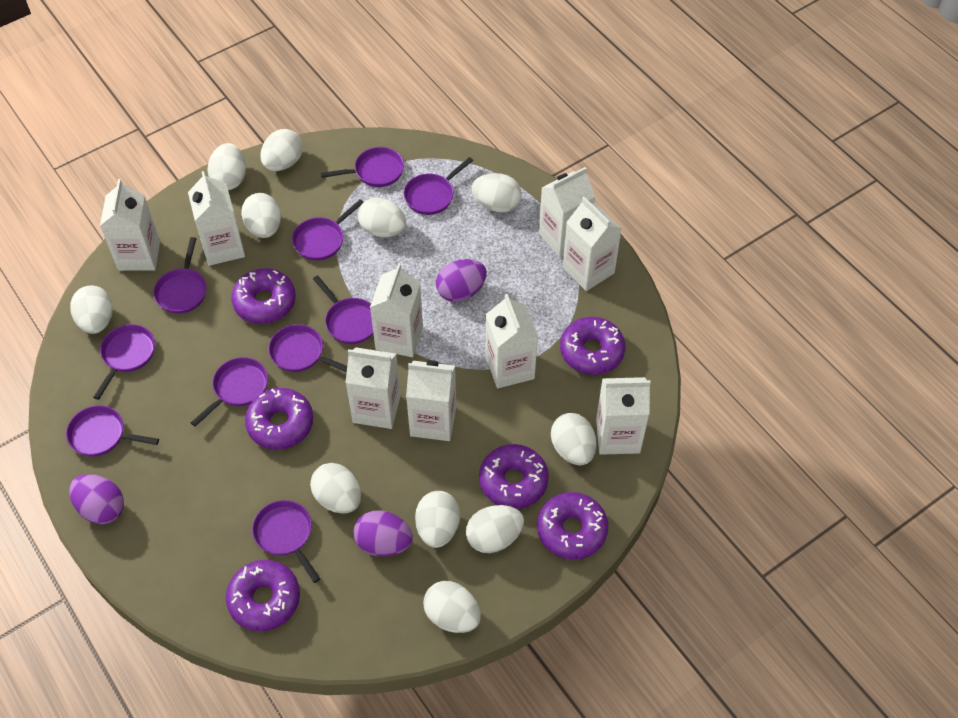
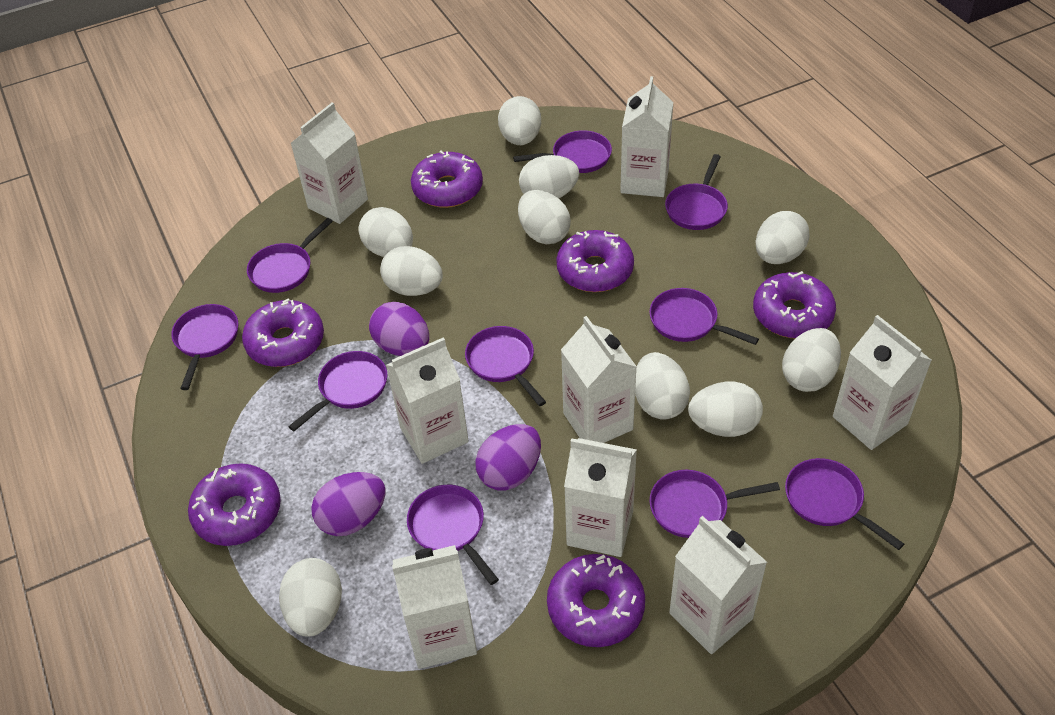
white carton: 9 -> 8
white egg: 11 -> 10

